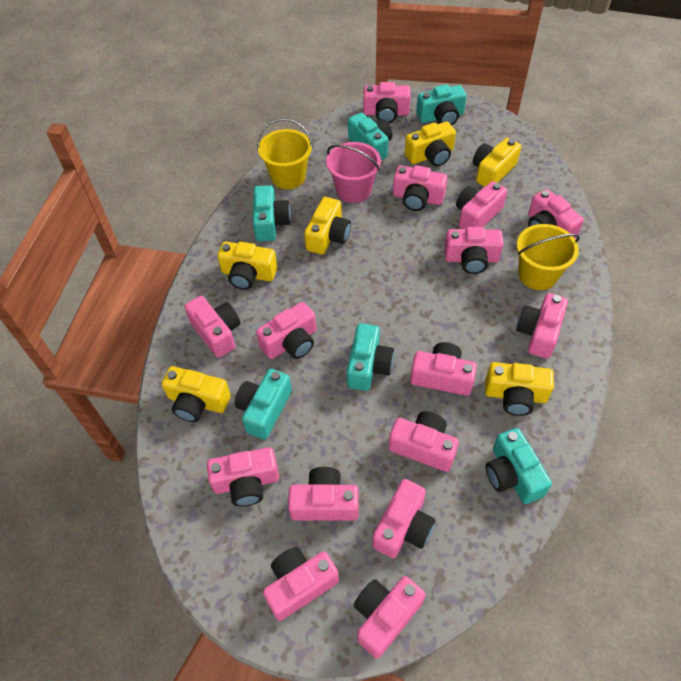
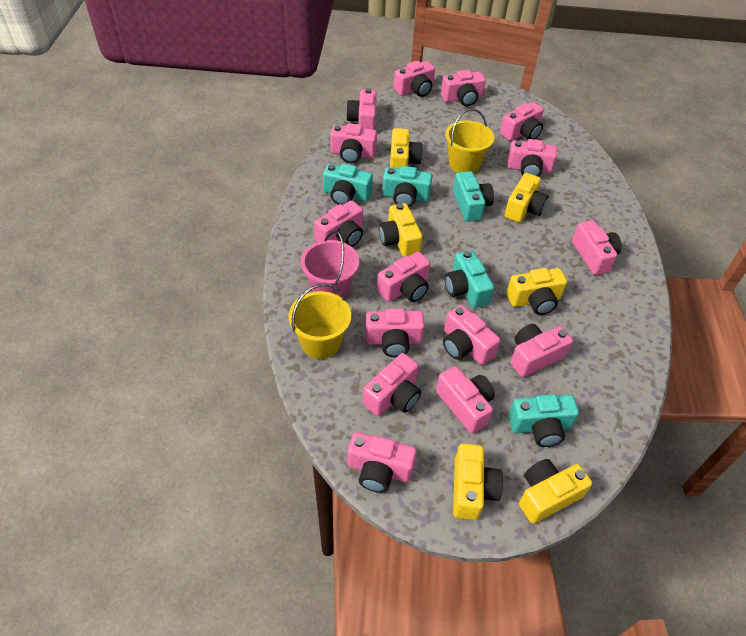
turquoise camera: 6 -> 5

